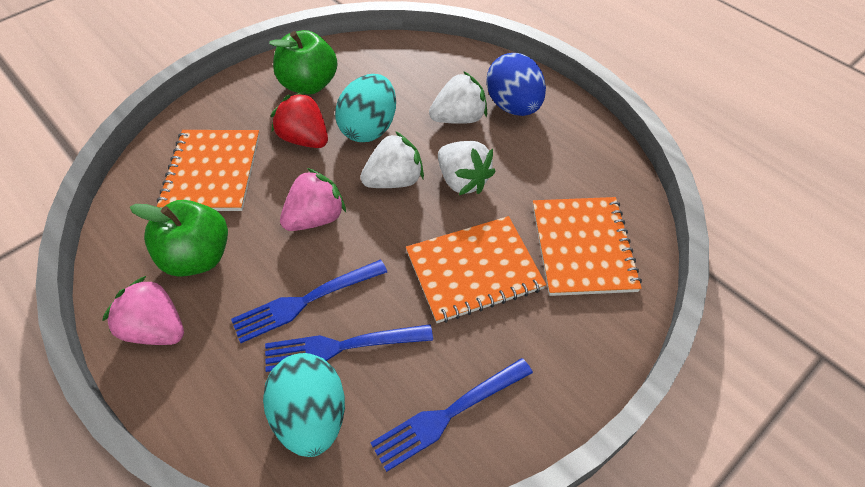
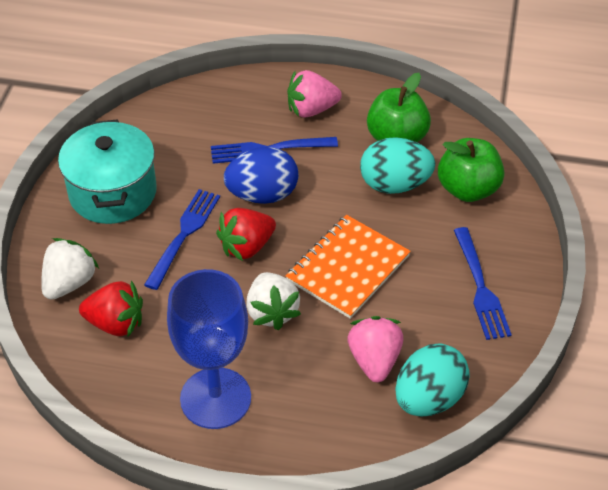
blue goblet: 0 -> 1
orange notebook: 3 -> 1
red strawberry: 1 -> 2
turquoise pot: 0 -> 1
white strawberry: 3 -> 2

